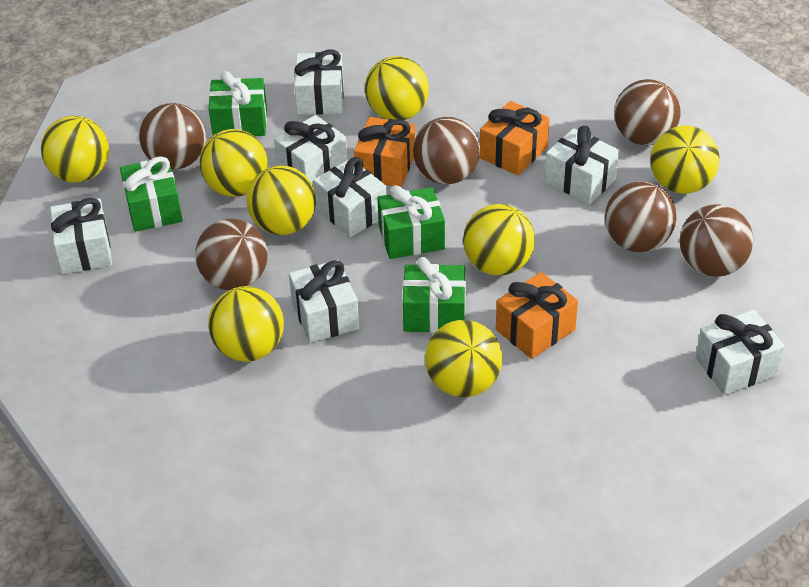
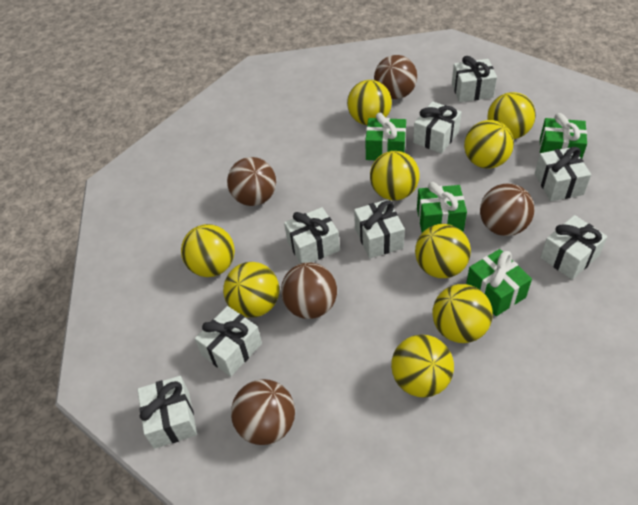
brown ball: 6 -> 5
orange gift: 3 -> 0
white gift: 7 -> 8
yellow ball: 8 -> 9

